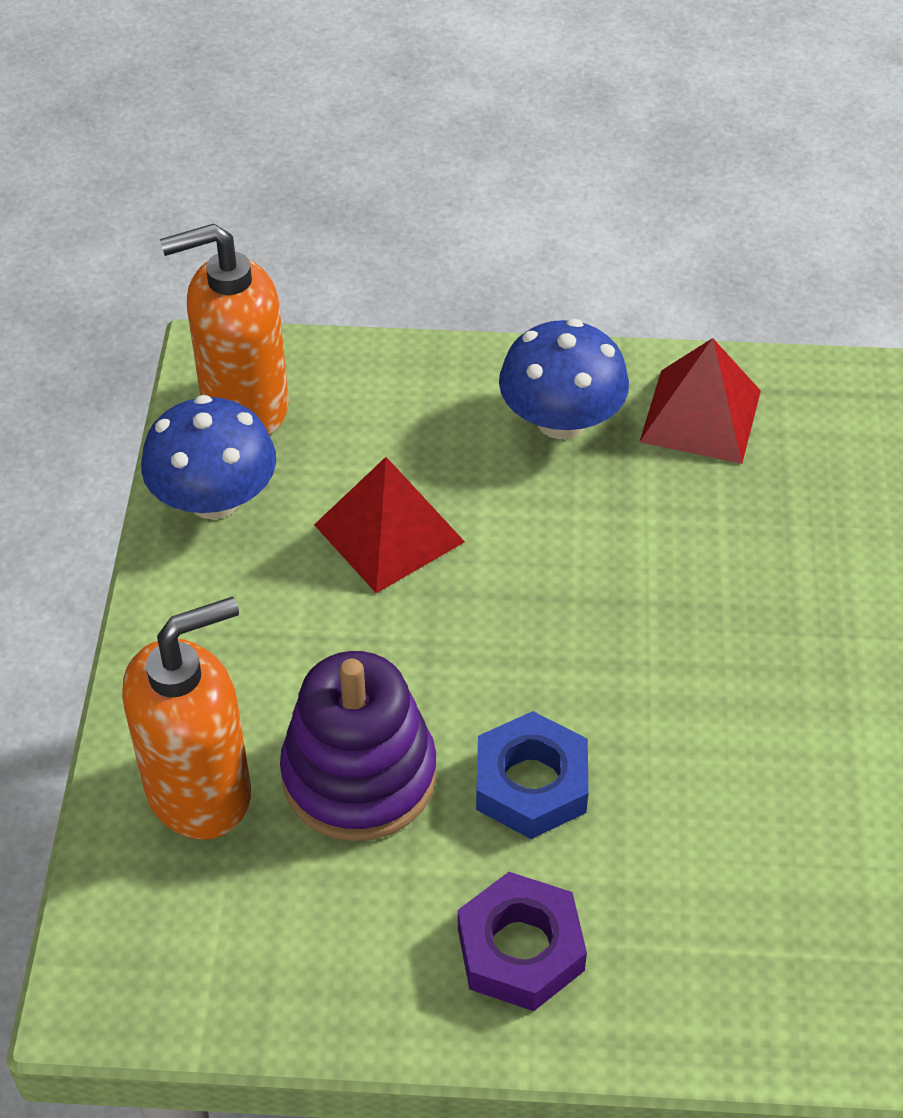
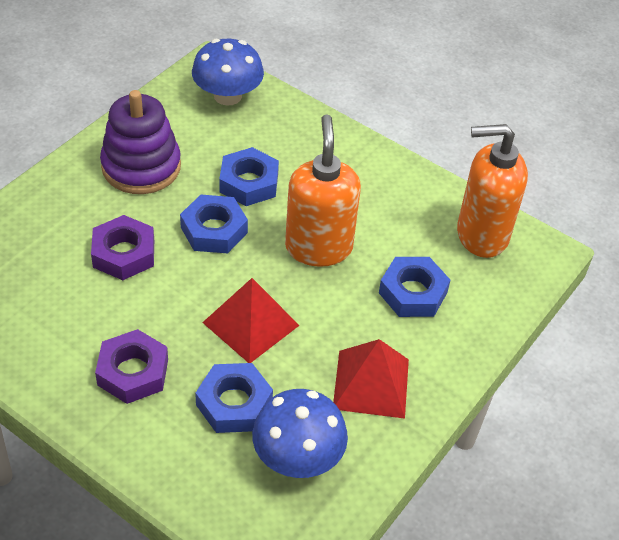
blue nut: 1 -> 4
purple nut: 1 -> 2

